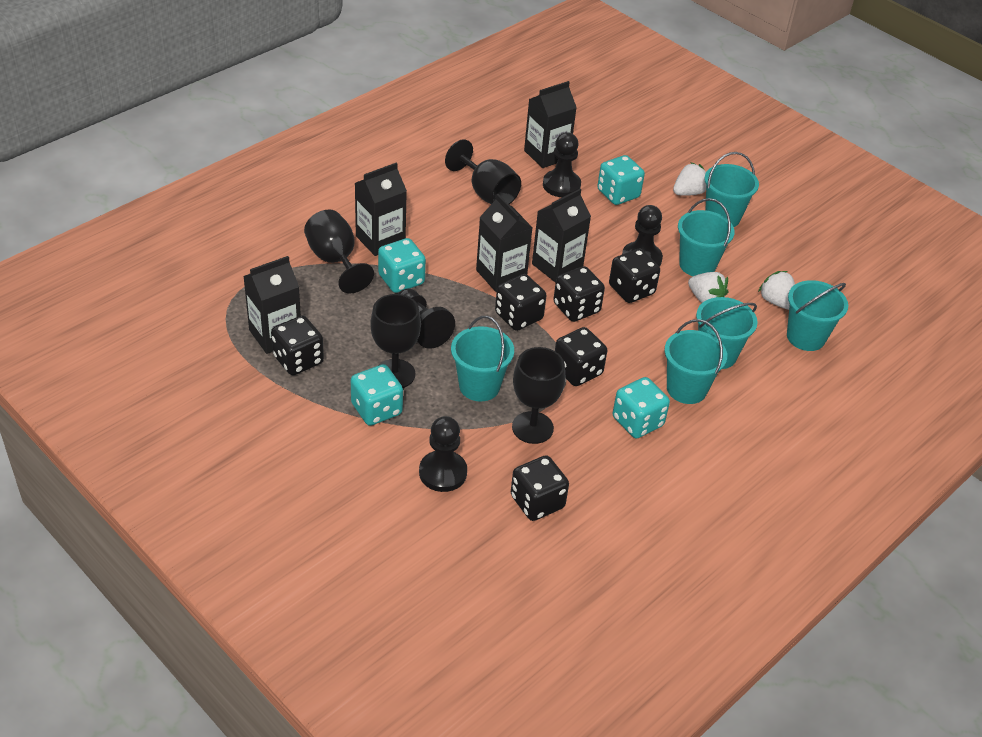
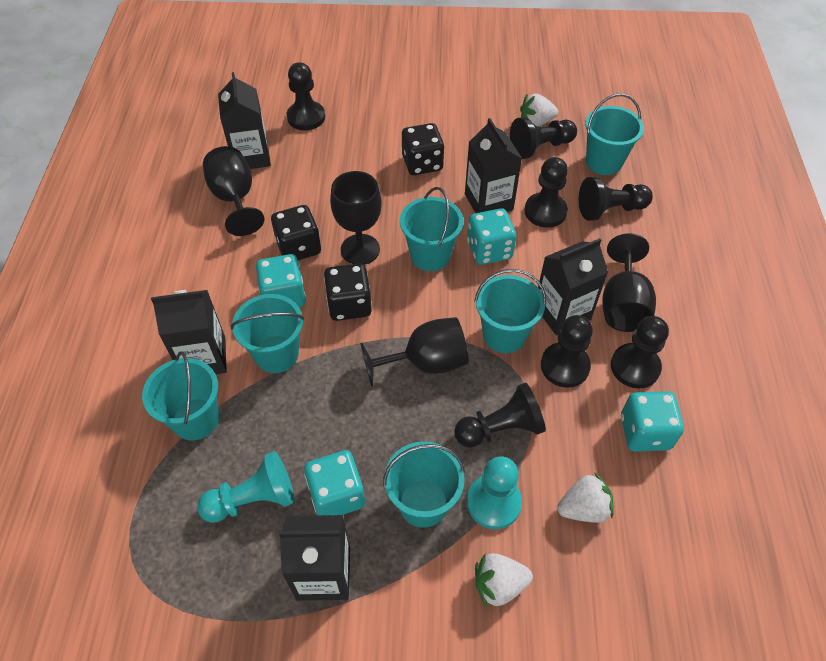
black dice: 6 -> 3
black pawn: 4 -> 7
turquoise pawn: 0 -> 2

